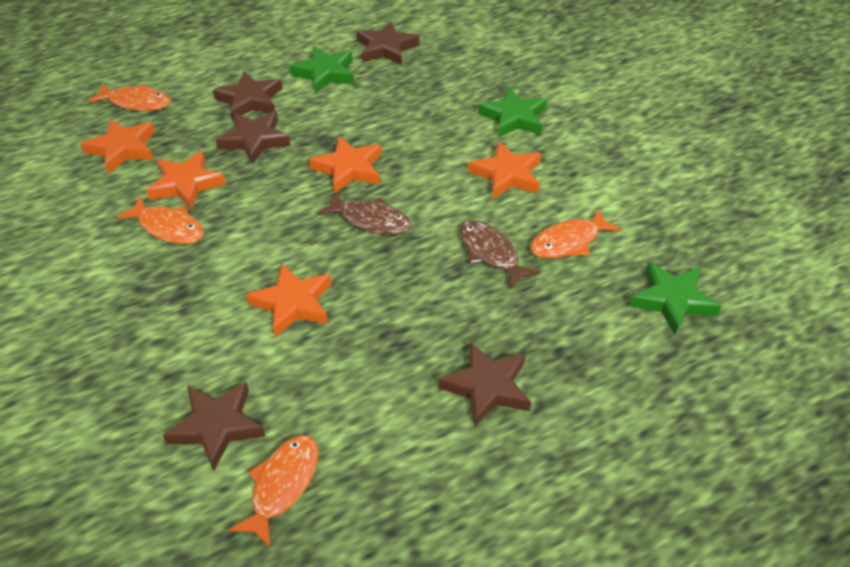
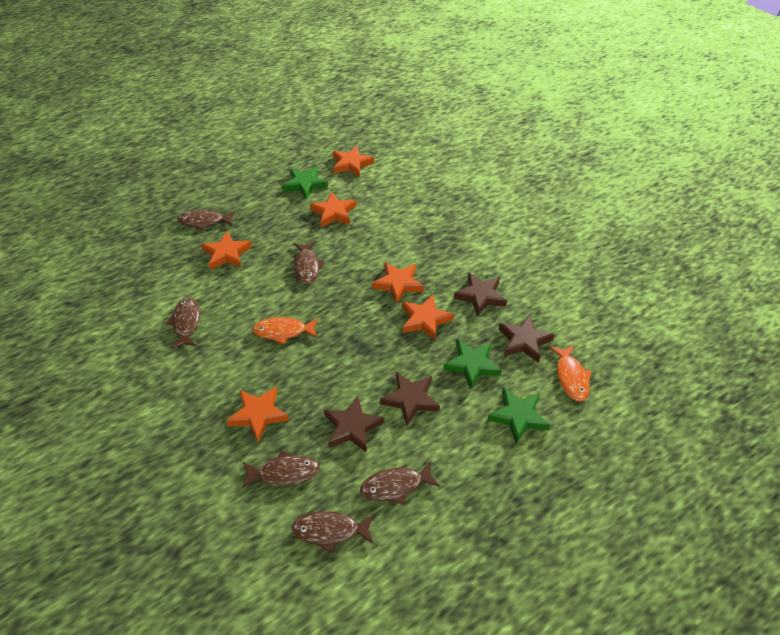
brown fish: 2 -> 6
brown star: 5 -> 4
orange fish: 4 -> 2
orange star: 5 -> 6

